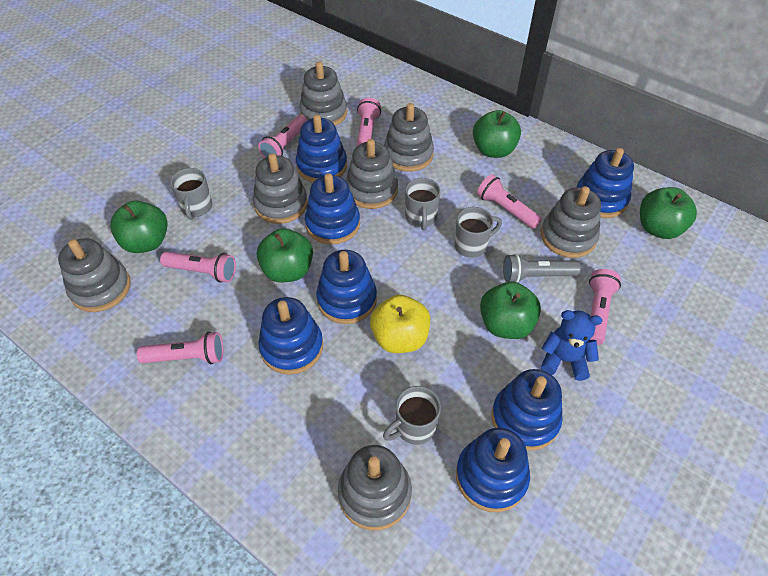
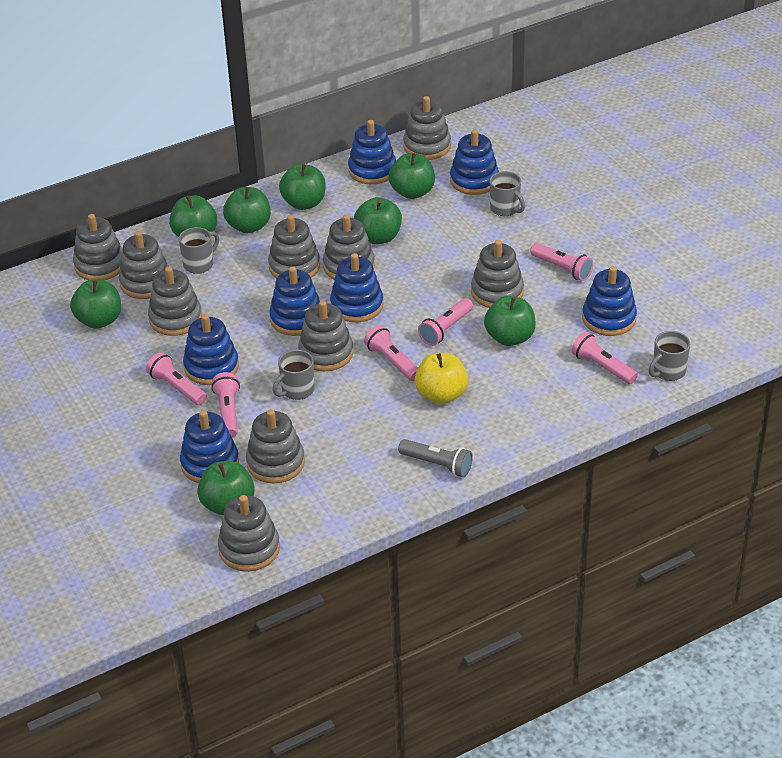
blue teddy bear: 1 -> 0
green apple: 5 -> 8
grey stacking toy: 7 -> 10

